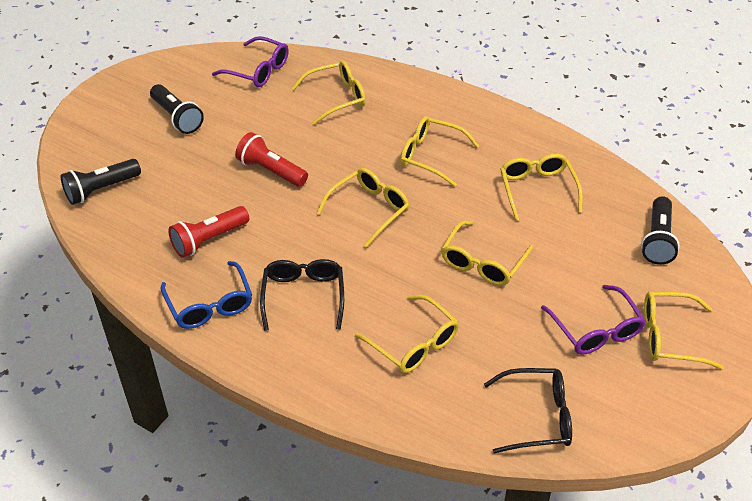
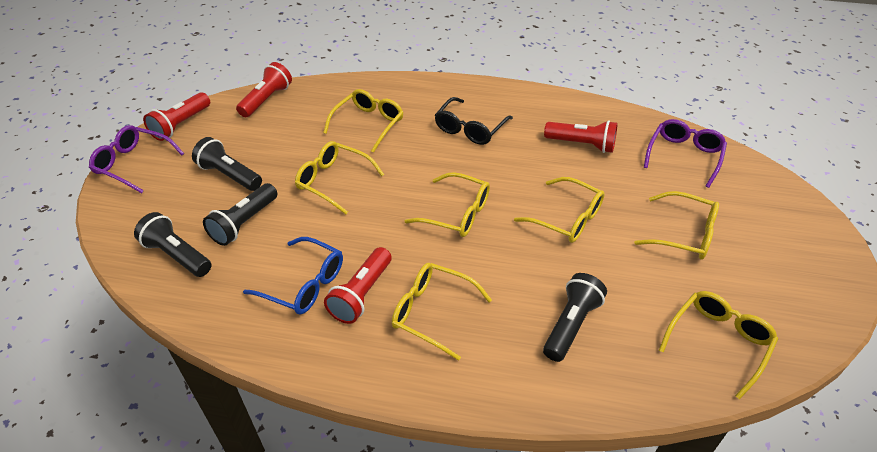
black flashlight: 3 -> 4
black glasses: 2 -> 1
red flashlight: 2 -> 4

